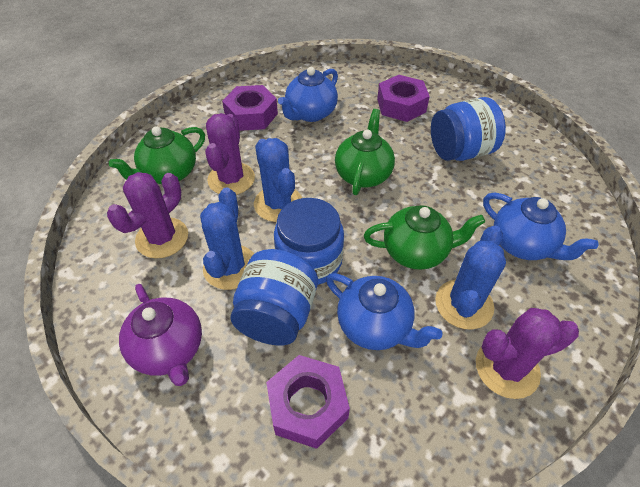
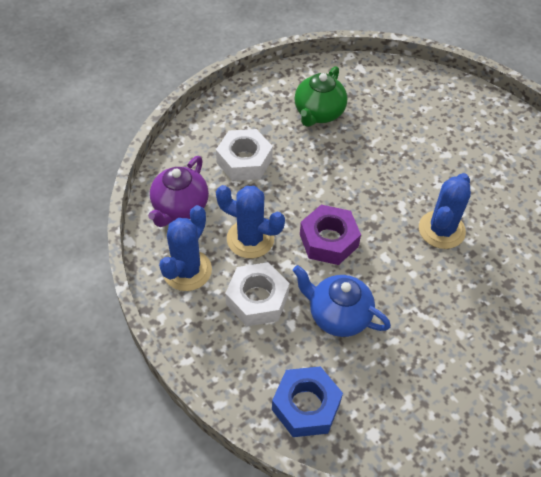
blue jar: 3 -> 0
blue nut: 0 -> 1
blue teapot: 3 -> 1
green teapot: 3 -> 1
purple cactus: 3 -> 0
purple nut: 3 -> 1
white nut: 0 -> 2

